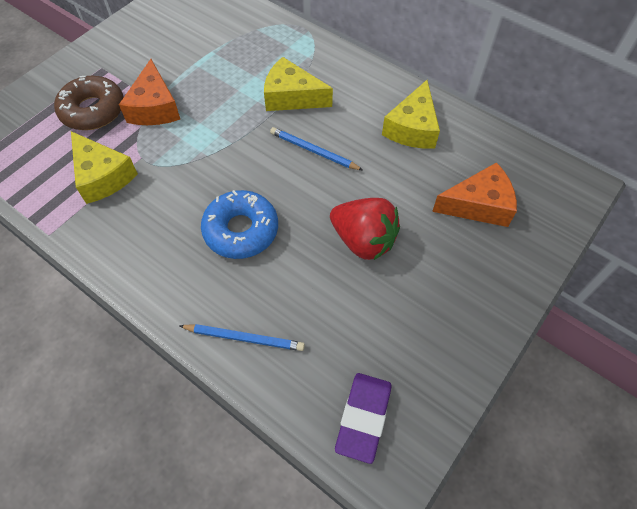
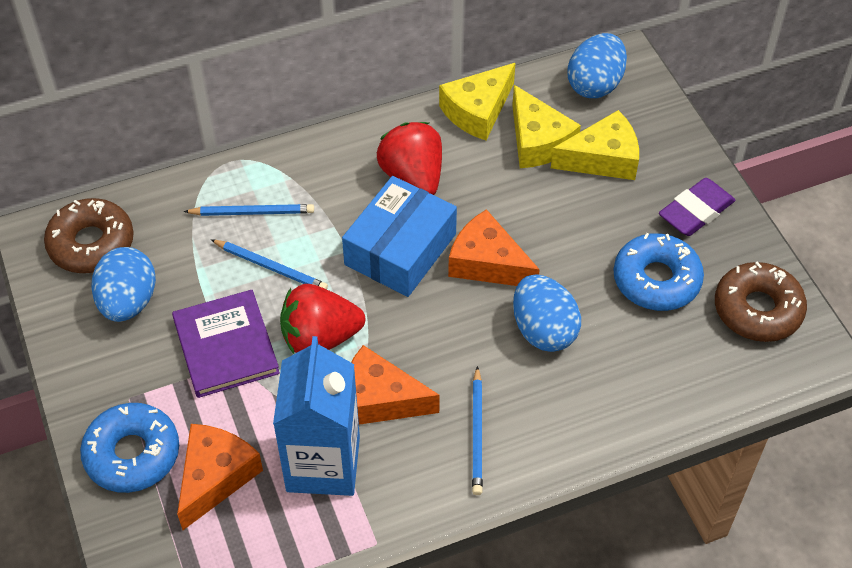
blue box: 0 -> 1
blue carton: 0 -> 1
blue donut: 1 -> 2
blue egg: 0 -> 3
blue pencil: 2 -> 3
brown donut: 1 -> 2
orange cheese: 2 -> 3
purple book: 0 -> 1
red strawberry: 1 -> 2

